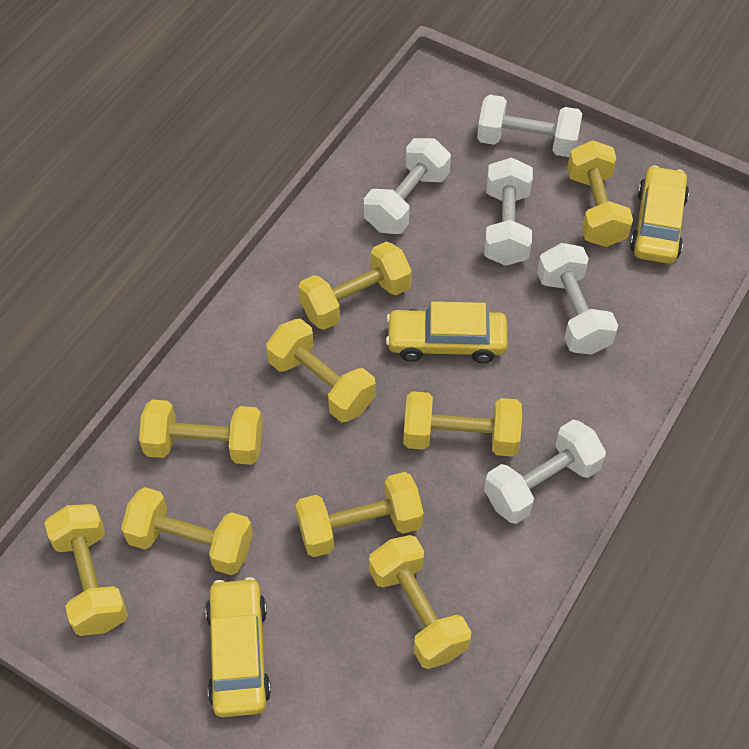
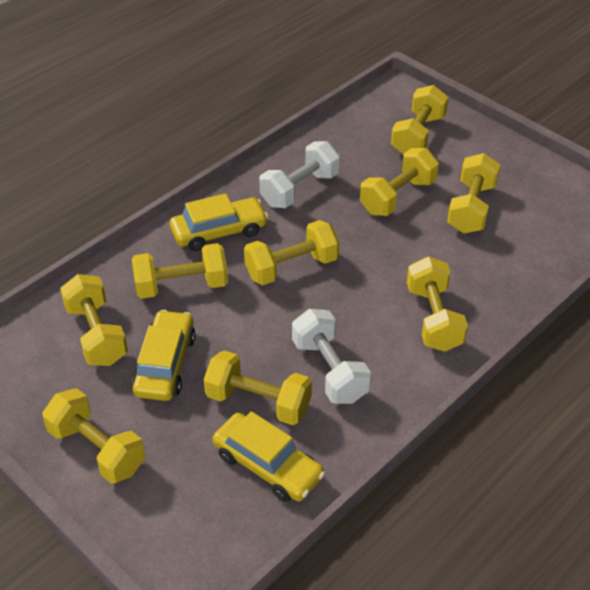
white dumbbell: 5 -> 2

